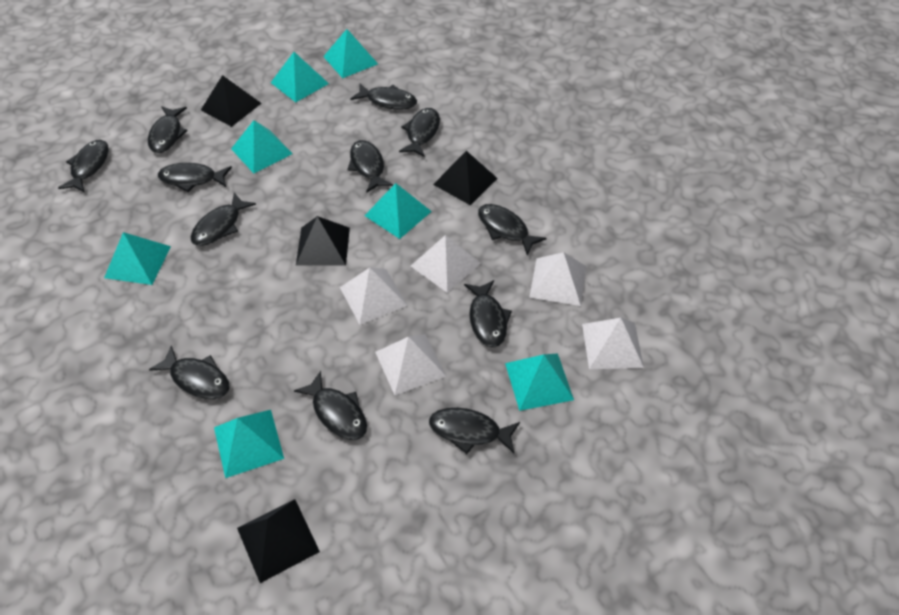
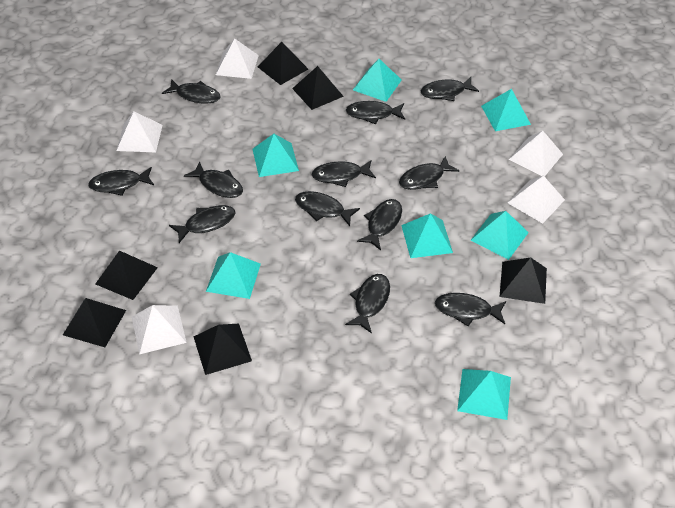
black pyramid: 4 -> 6

